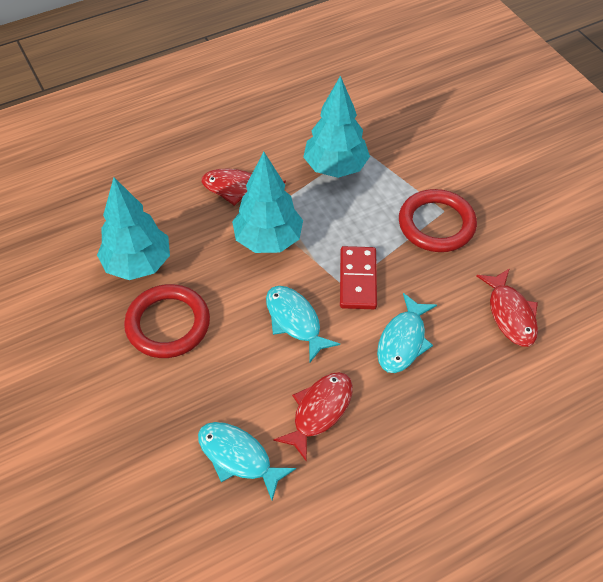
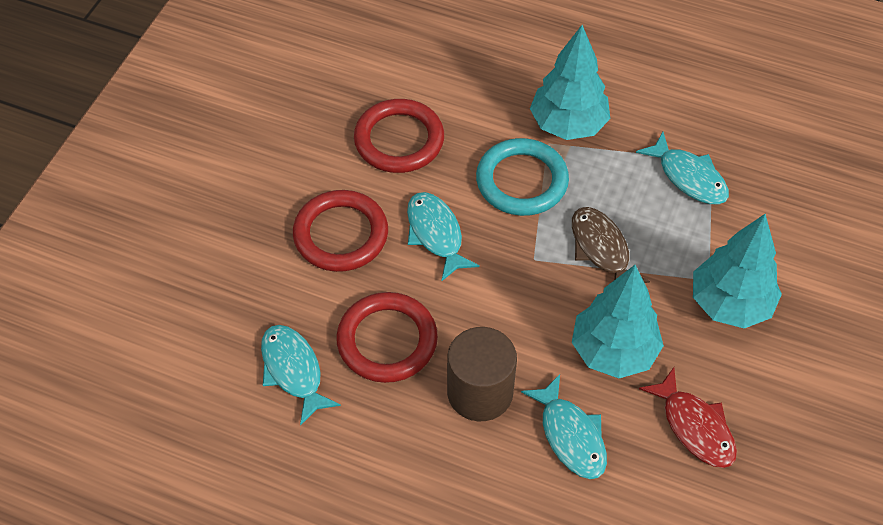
brown cylinder: 0 -> 1
brown fish: 0 -> 1
red domino: 1 -> 0
red fish: 3 -> 1
red ring: 2 -> 3
turquoise fish: 3 -> 4
turquoise ring: 0 -> 1

